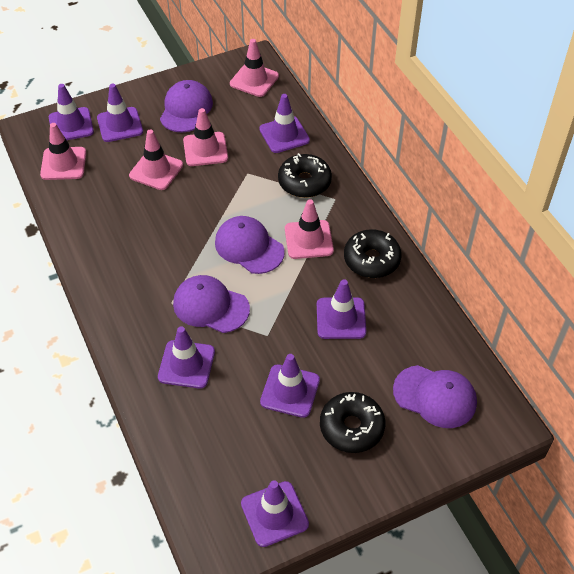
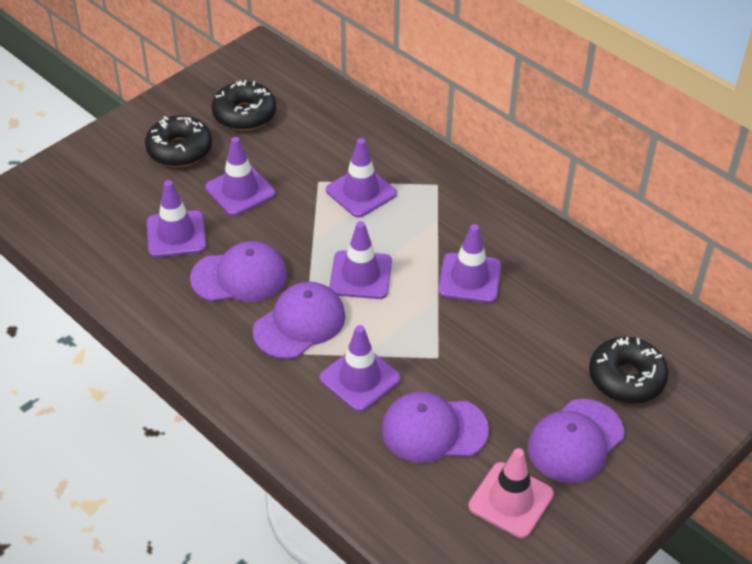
pink traffic cone: 5 -> 1
purple traffic cone: 7 -> 6

